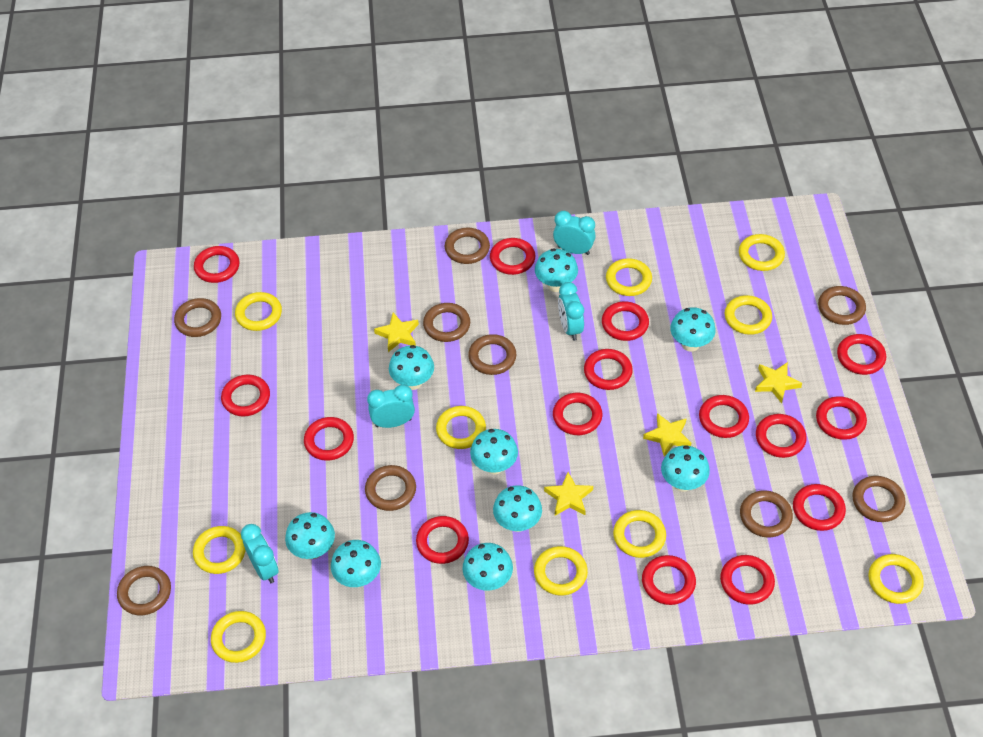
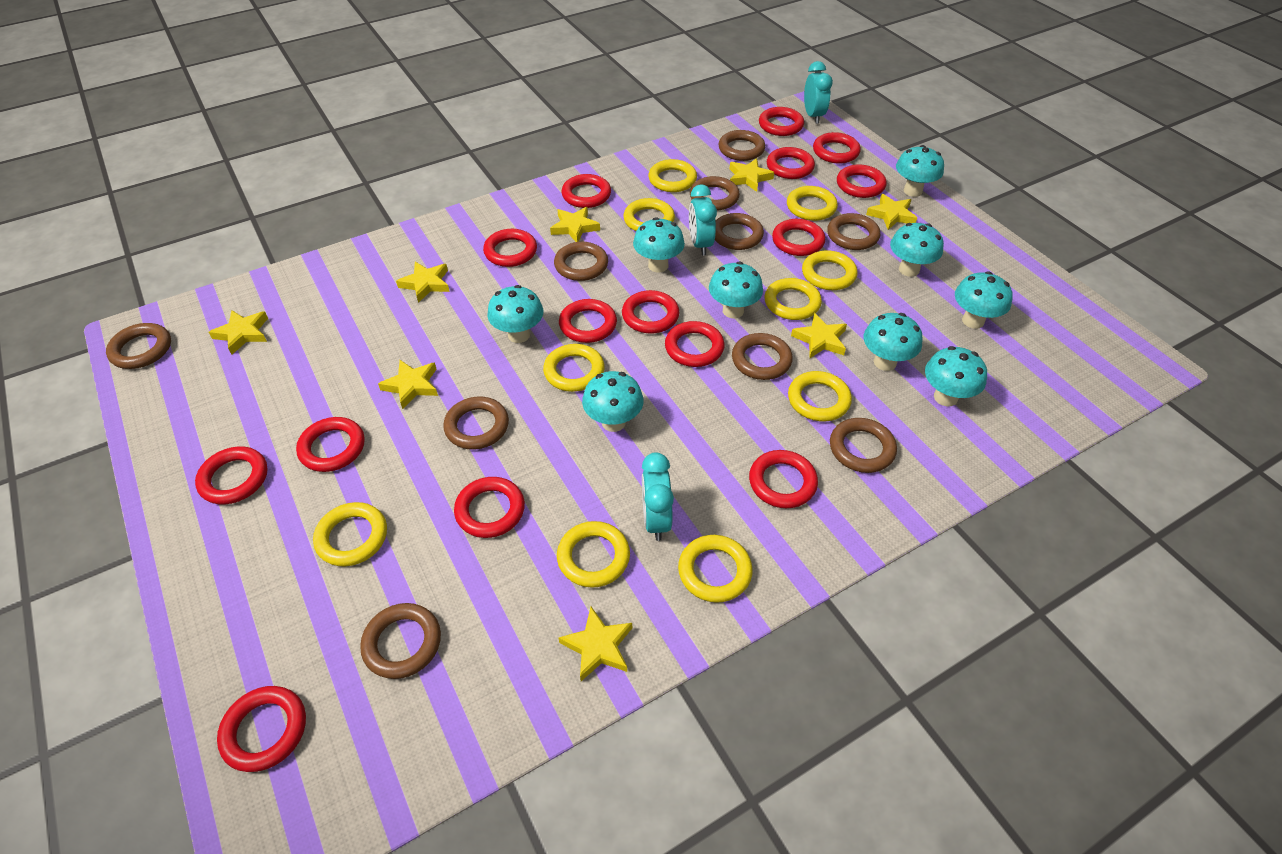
brown ring: 9 -> 10
turquoise clock: 4 -> 3
yellow star: 4 -> 8

